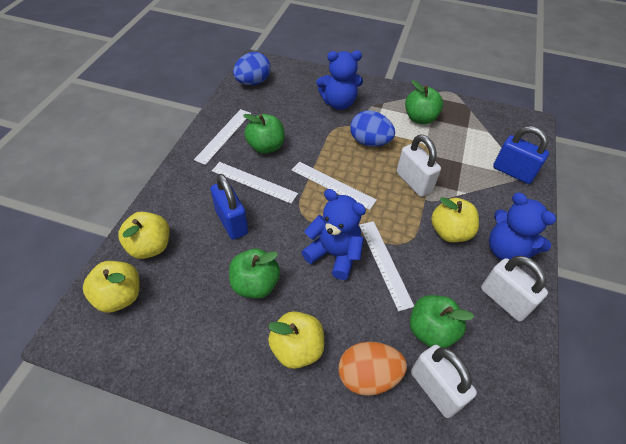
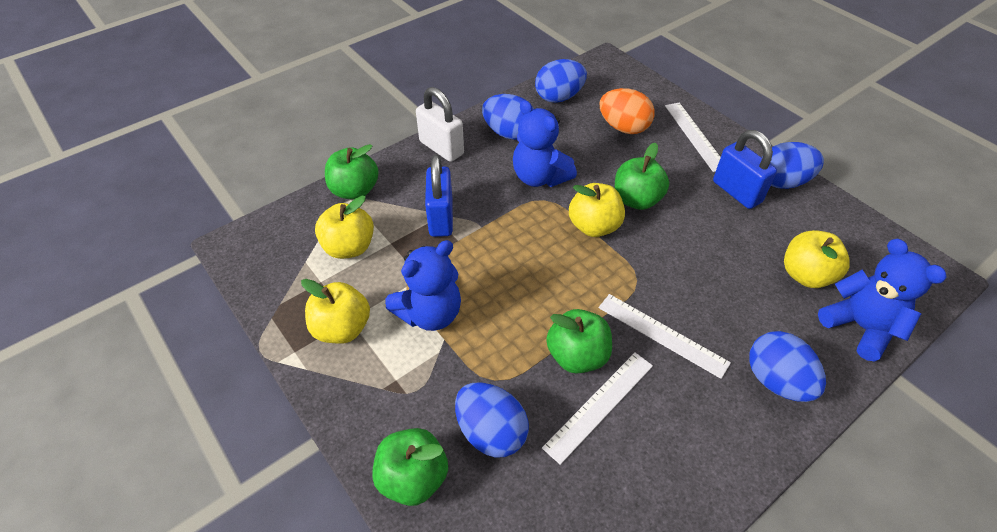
blue egg: 2 -> 5
white padlock: 3 -> 1
white ruler: 4 -> 3

